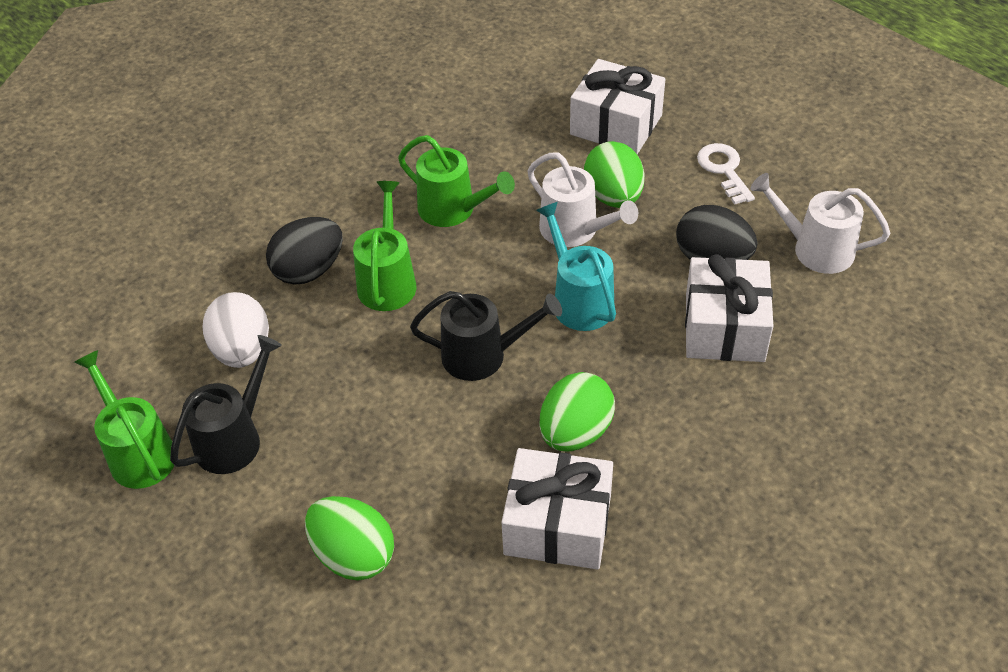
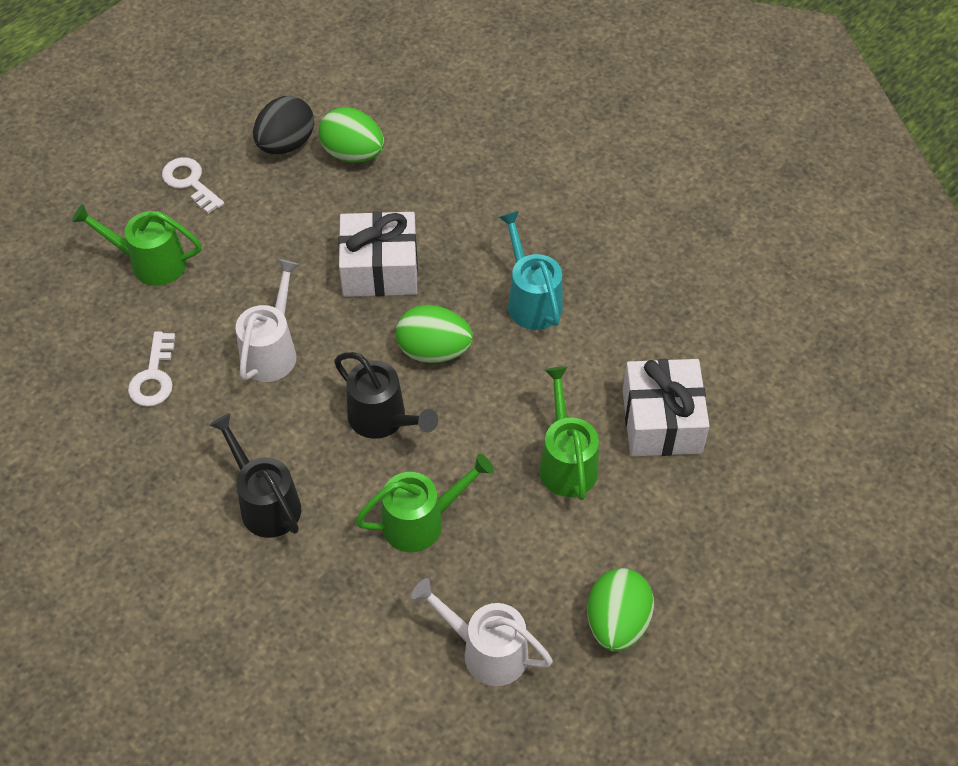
black egg: 2 -> 1
white egg: 1 -> 0
white gift: 3 -> 2
white key: 1 -> 2

